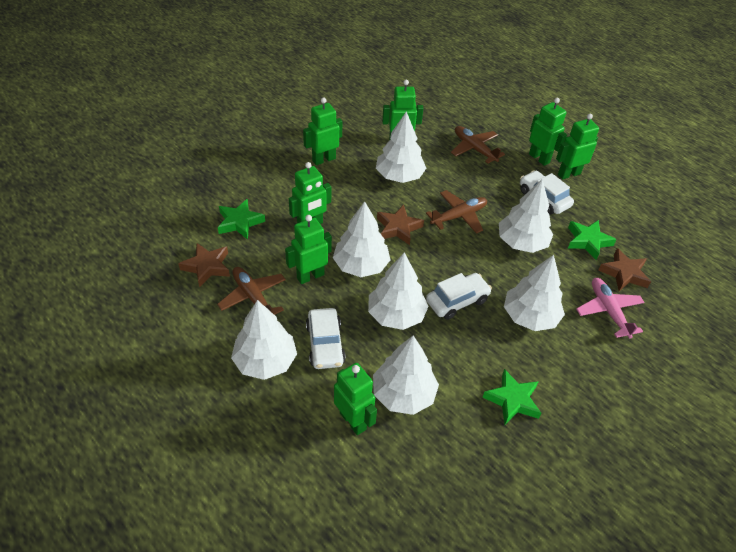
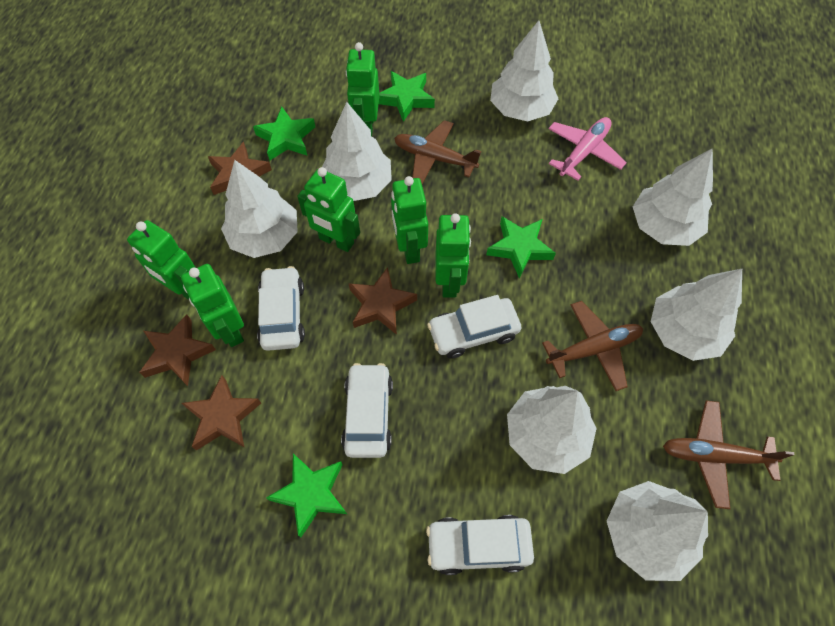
brown star: 3 -> 4
green robot: 7 -> 6
green star: 3 -> 4
white car: 3 -> 4

